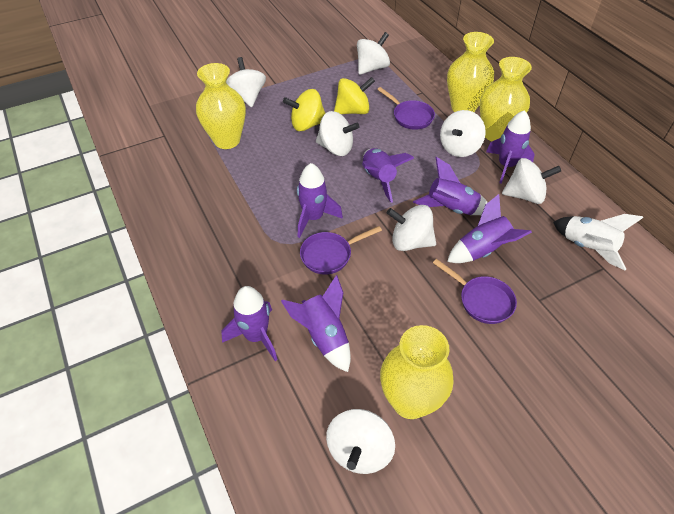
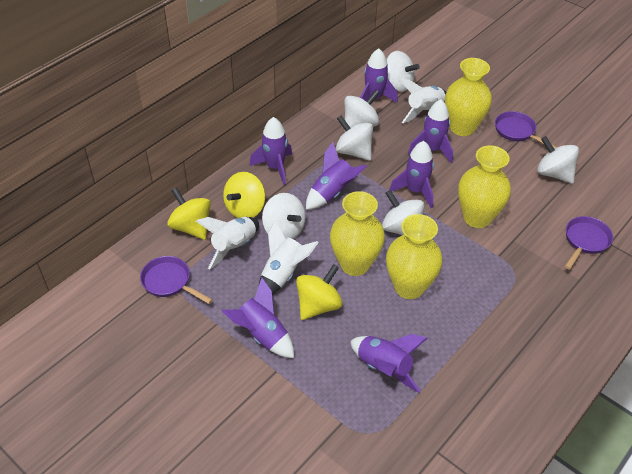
white rocket: 1 -> 3
white spinning top: 7 -> 6
yellow spinning top: 2 -> 3

